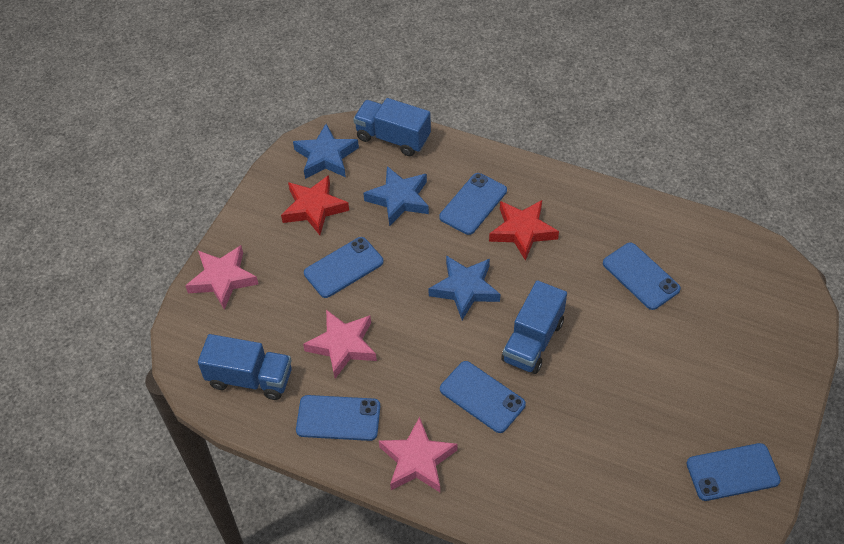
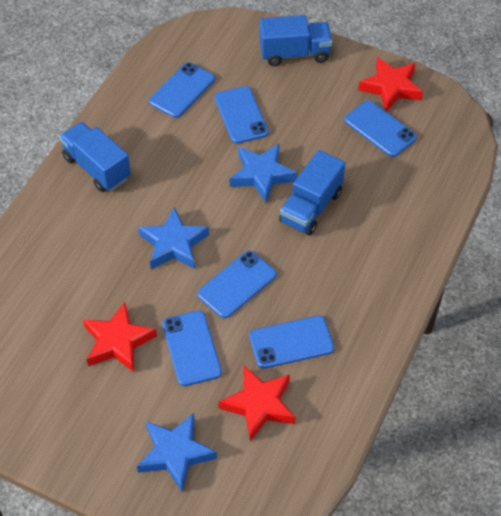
pink star: 3 -> 0
red star: 2 -> 3

